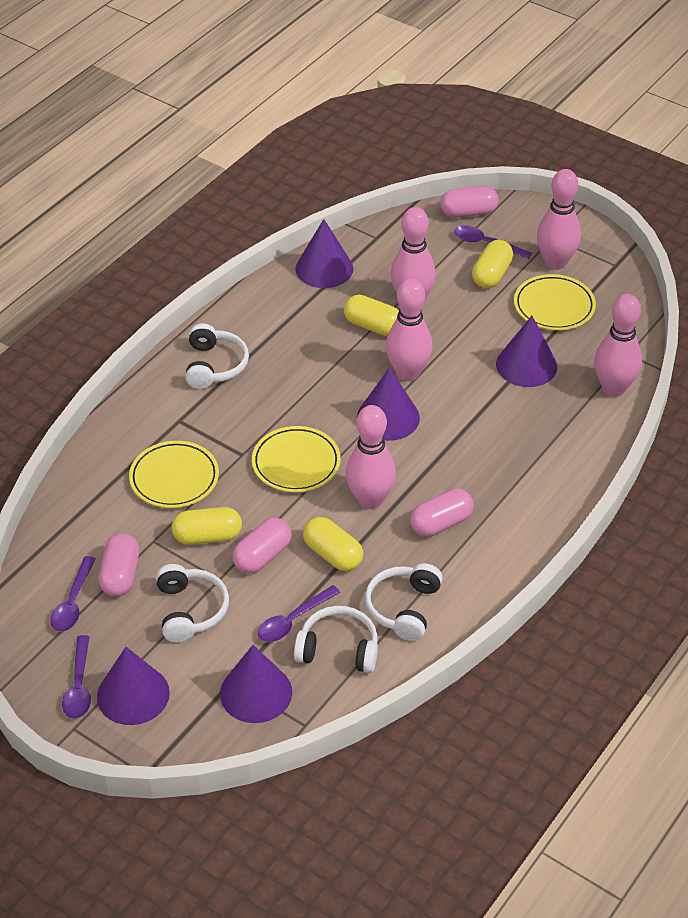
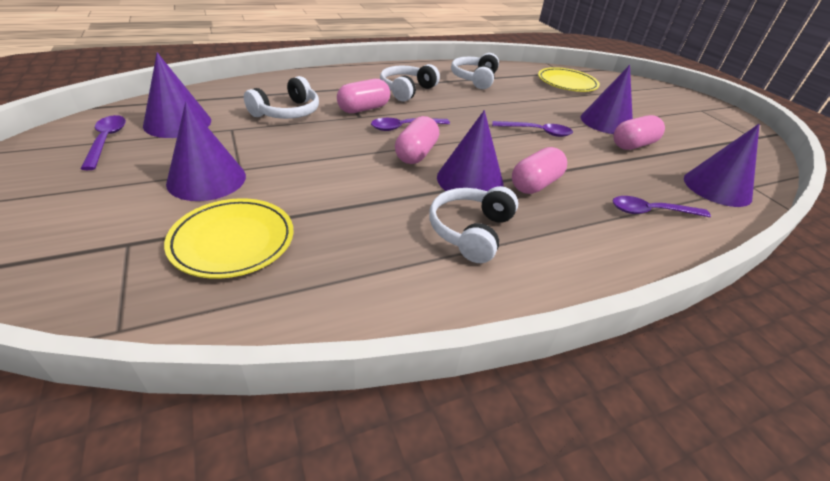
pink bowling pin: 5 -> 0
yellow capsule: 4 -> 0
yellow plate: 3 -> 2

